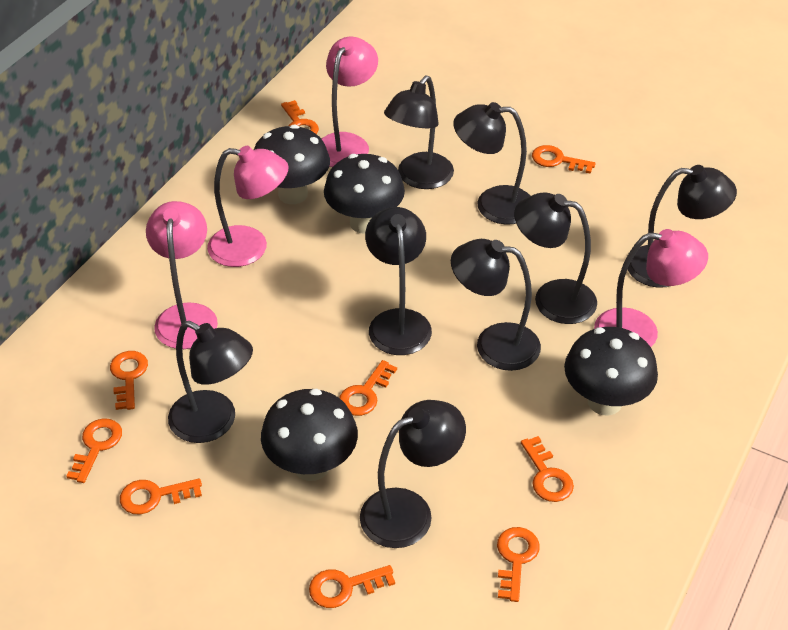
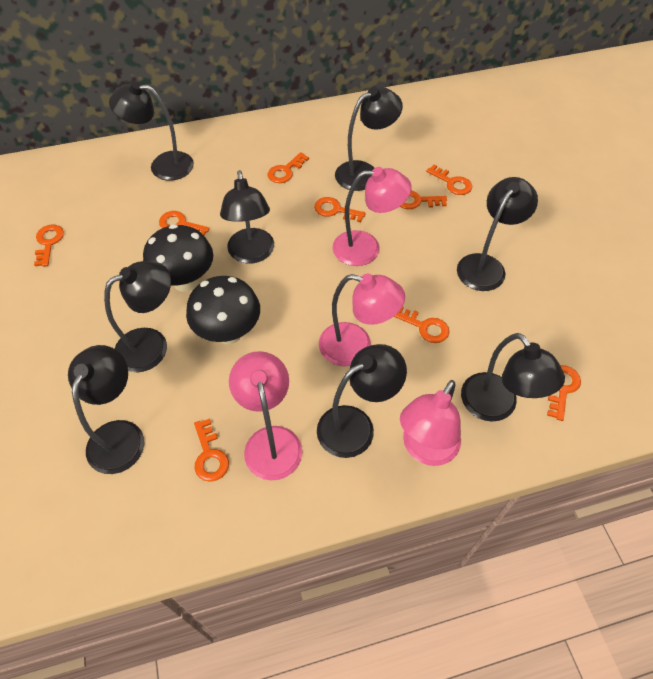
black mushroom: 4 -> 2

